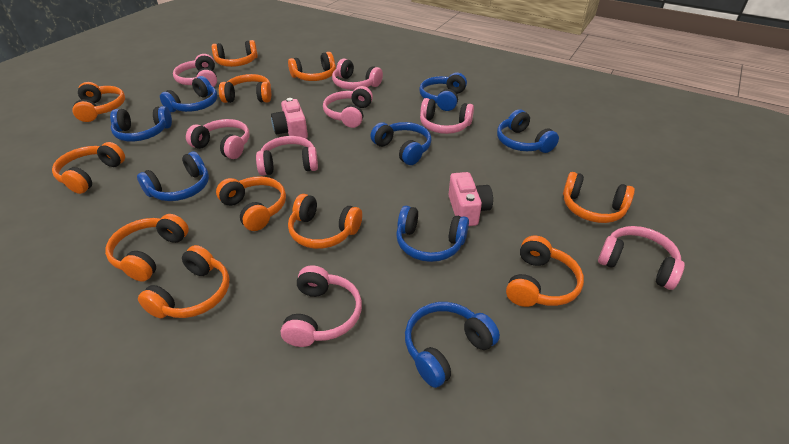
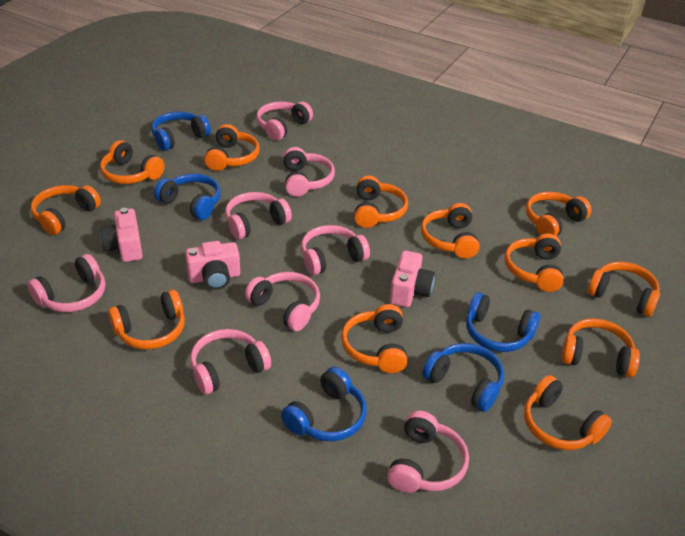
blue headphones: 8 -> 5
orange headphones: 11 -> 12
pink camera: 2 -> 3

